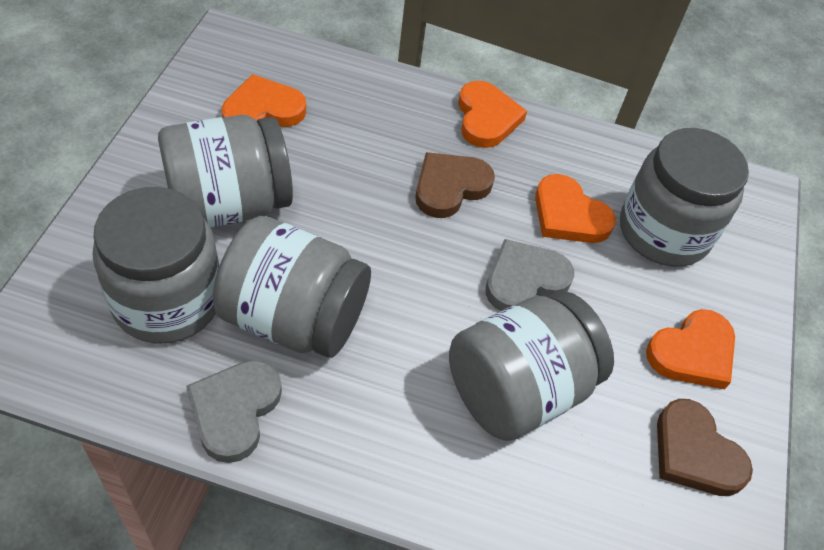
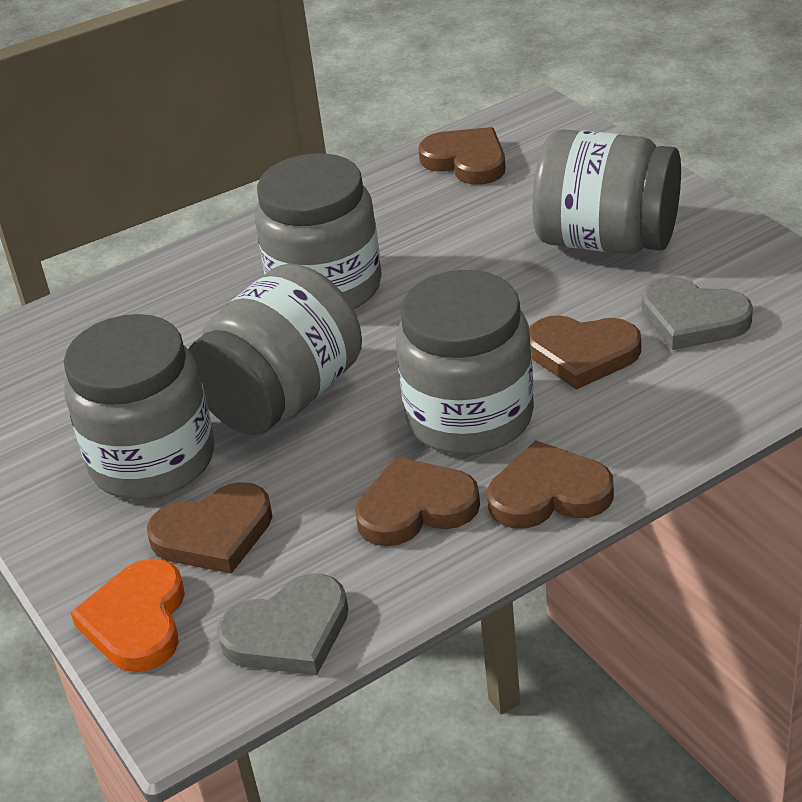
brown heart: 2 -> 5
orange heart: 4 -> 1

